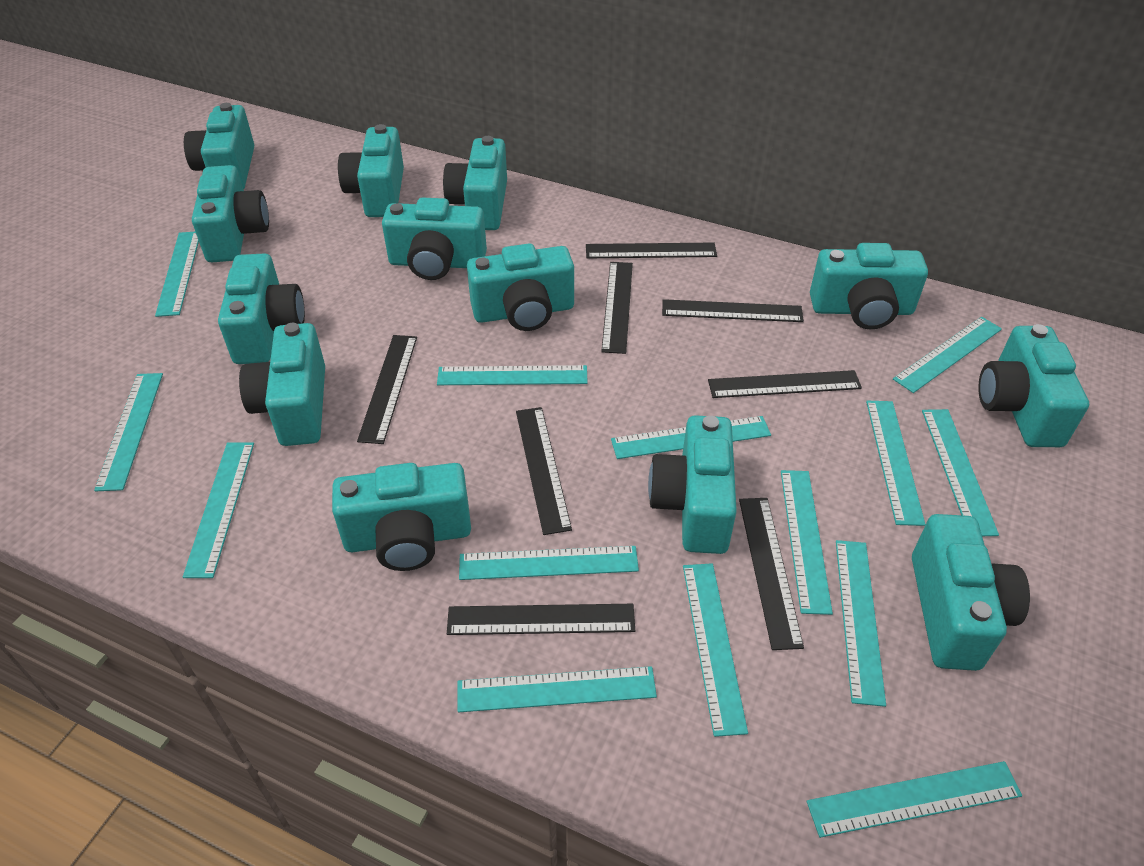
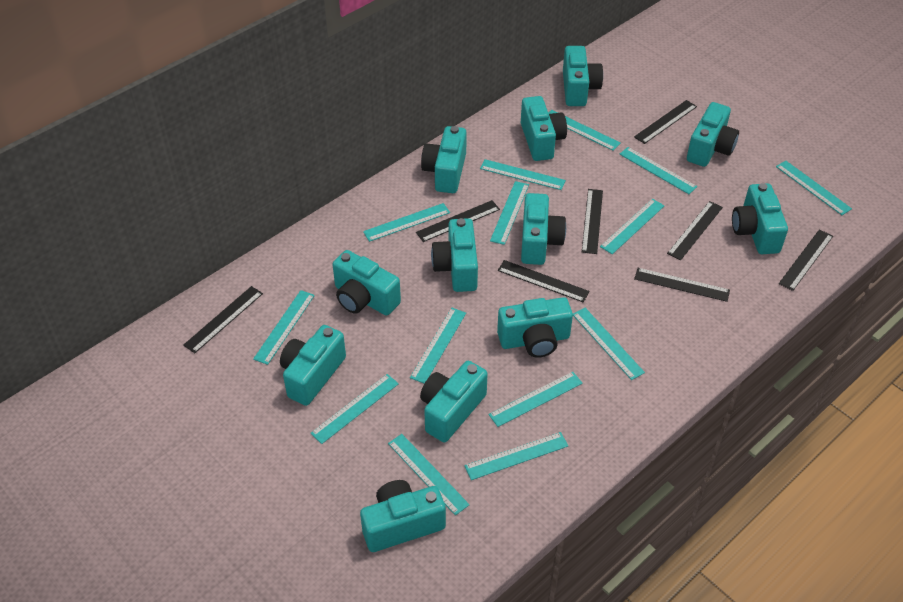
turquoise camera: 13 -> 12

